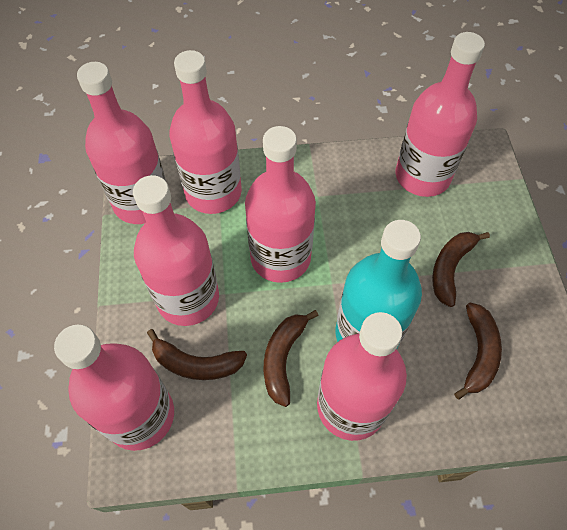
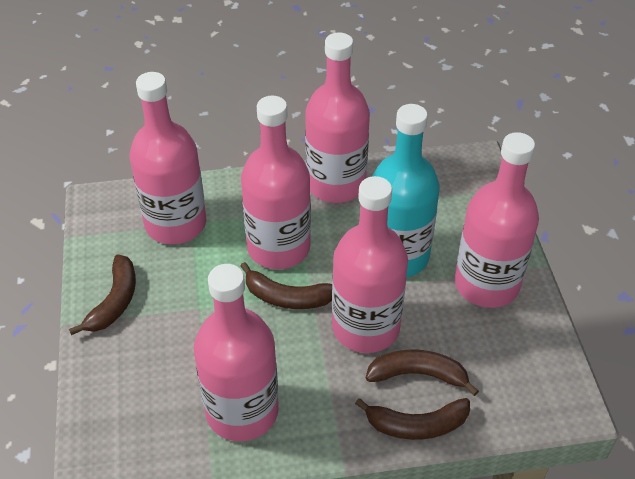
pink bottle: 7 -> 6

